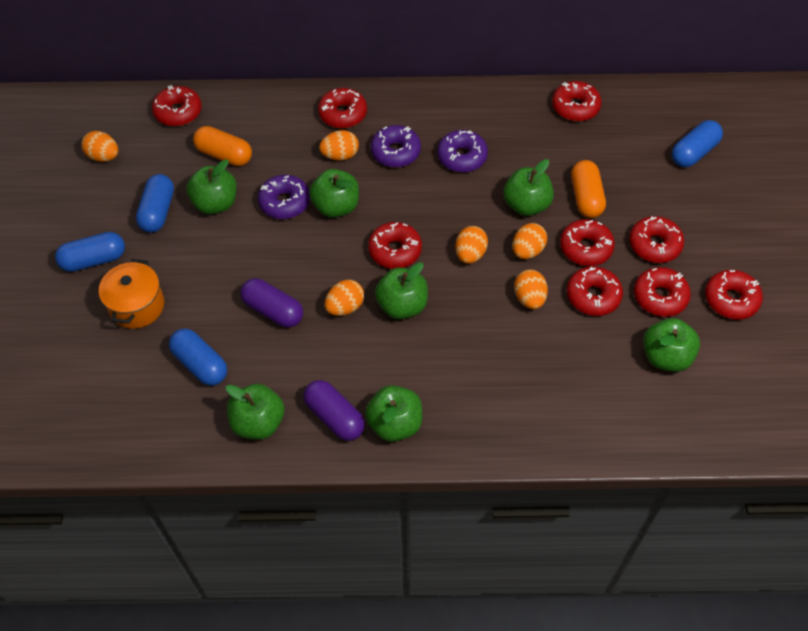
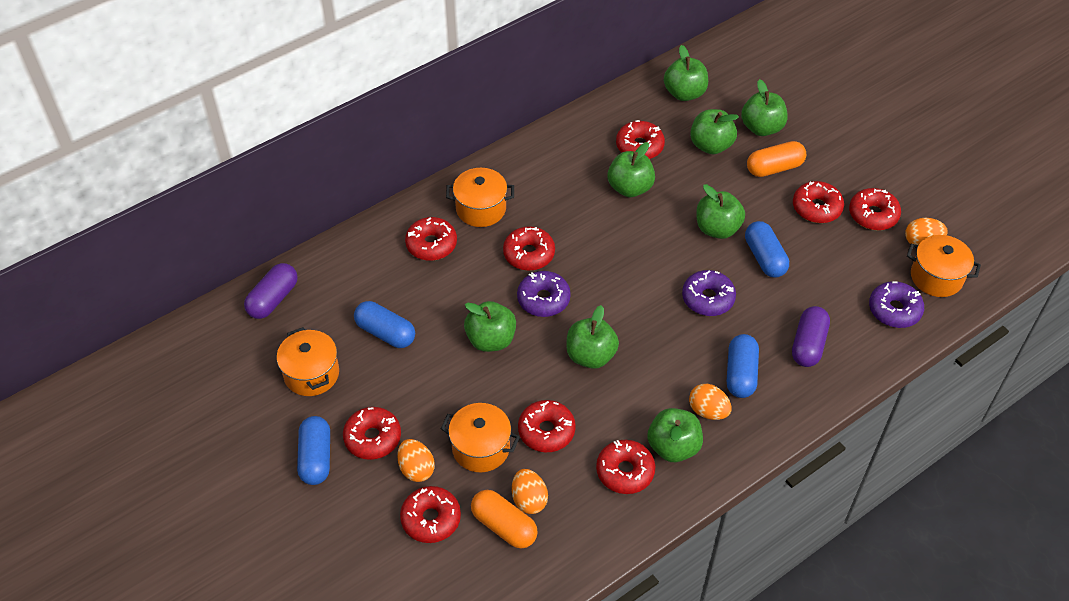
green apple: 7 -> 8
orange egg: 6 -> 4
orange pot: 1 -> 4

